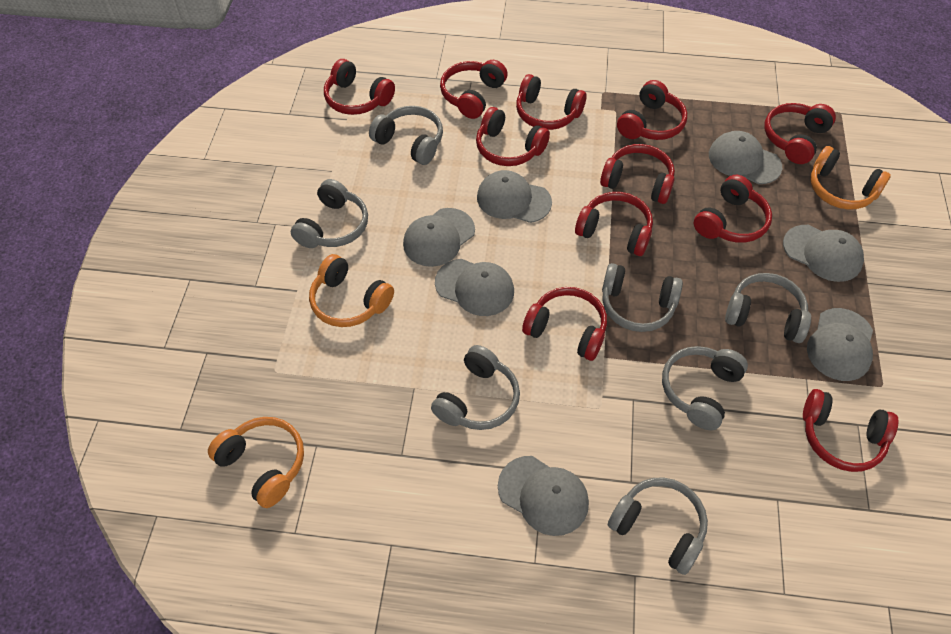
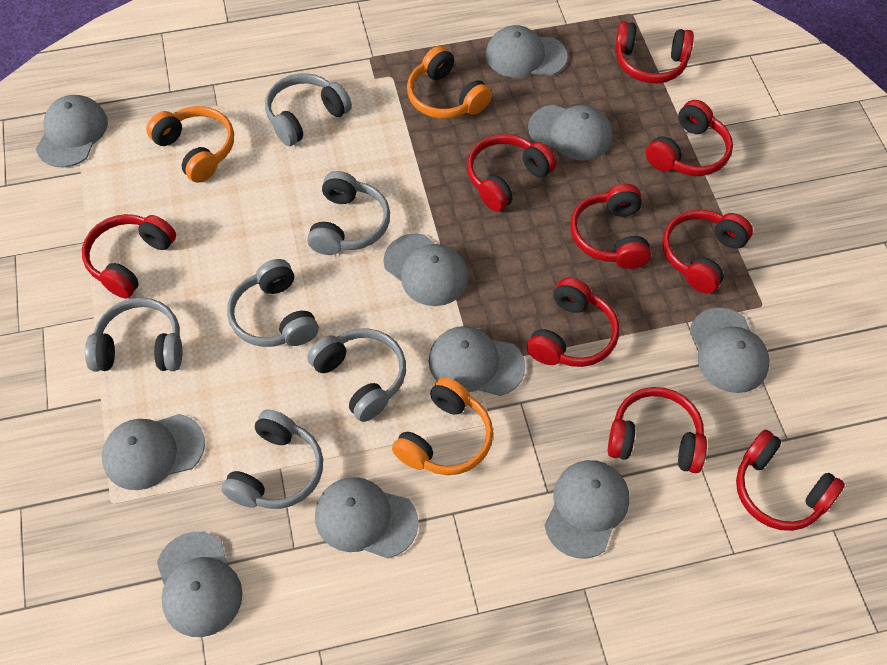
grey cap: 7 -> 10
grey headphones: 7 -> 6
red headphones: 11 -> 9

